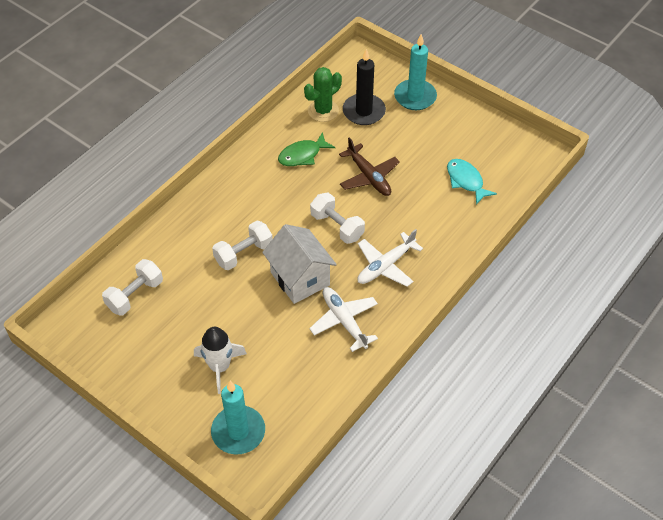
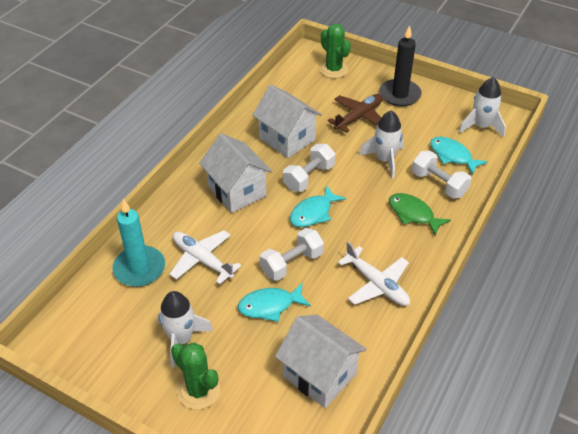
green cactus: 1 -> 2
turquoise candle: 2 -> 1
turquoise fish: 1 -> 3
white house: 1 -> 3
white rocket: 1 -> 3

